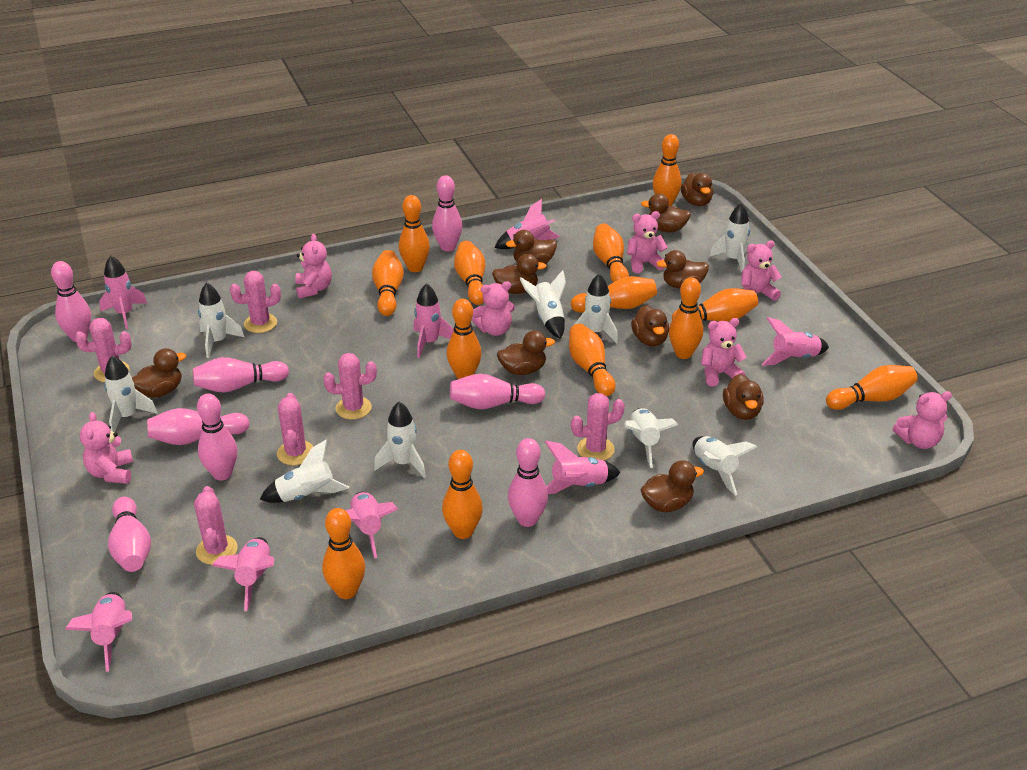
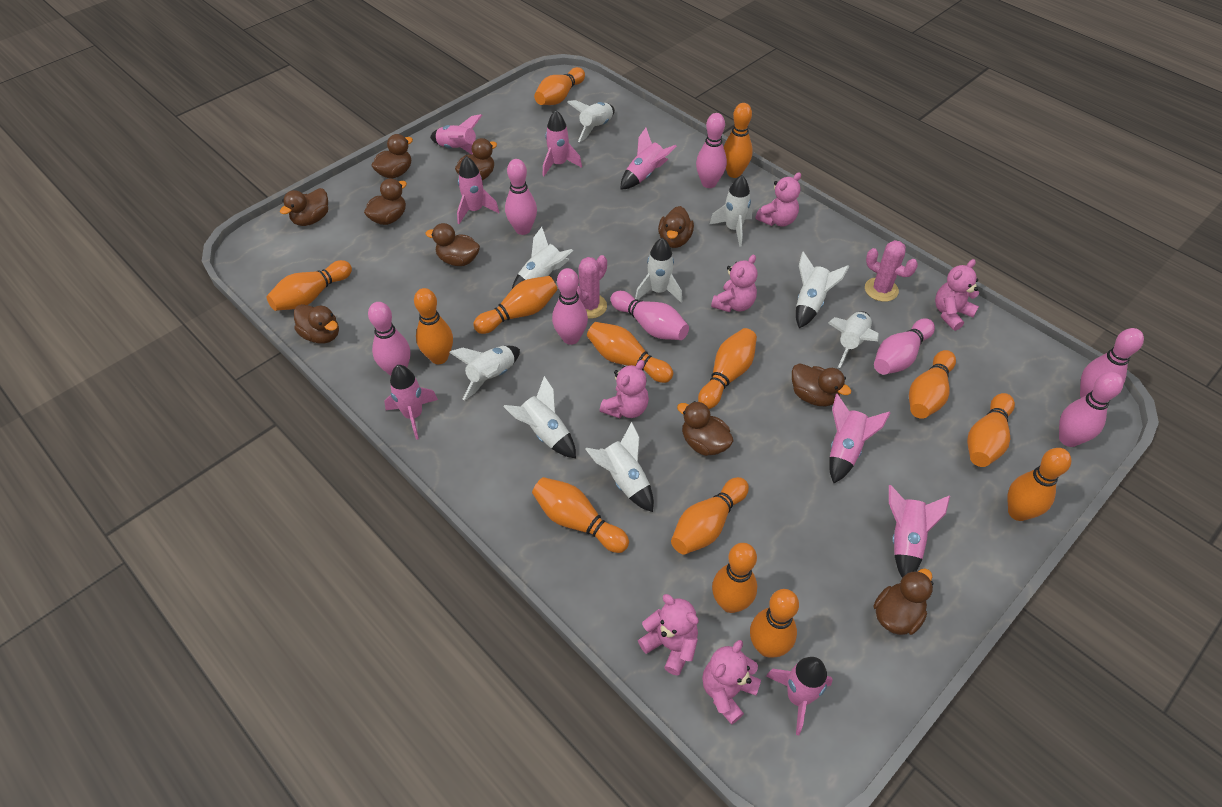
orange bowling pin: 13 -> 14
pink cactus: 6 -> 2
pink teddy bear: 7 -> 6

